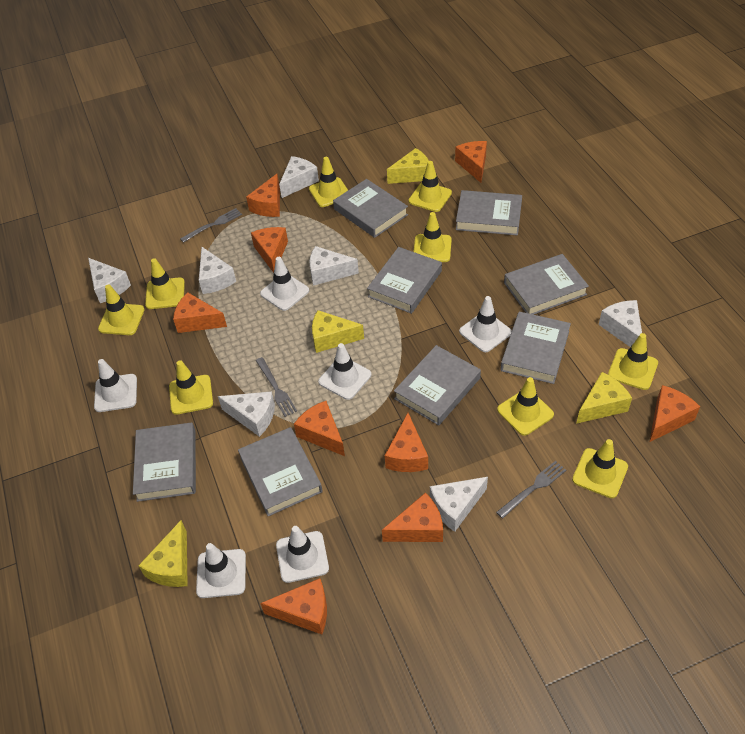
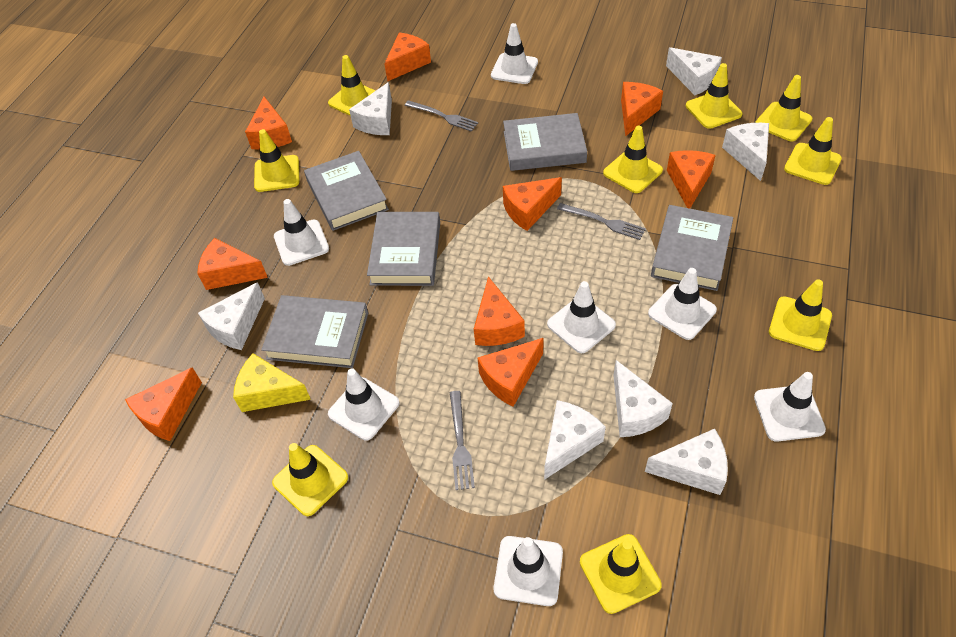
grey book: 8 -> 5
white traffic cone: 6 -> 7
yellow cheese: 4 -> 1

